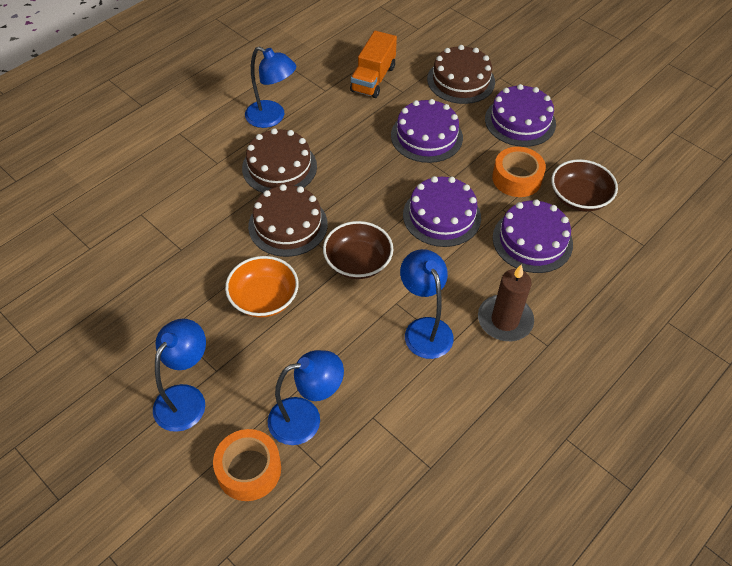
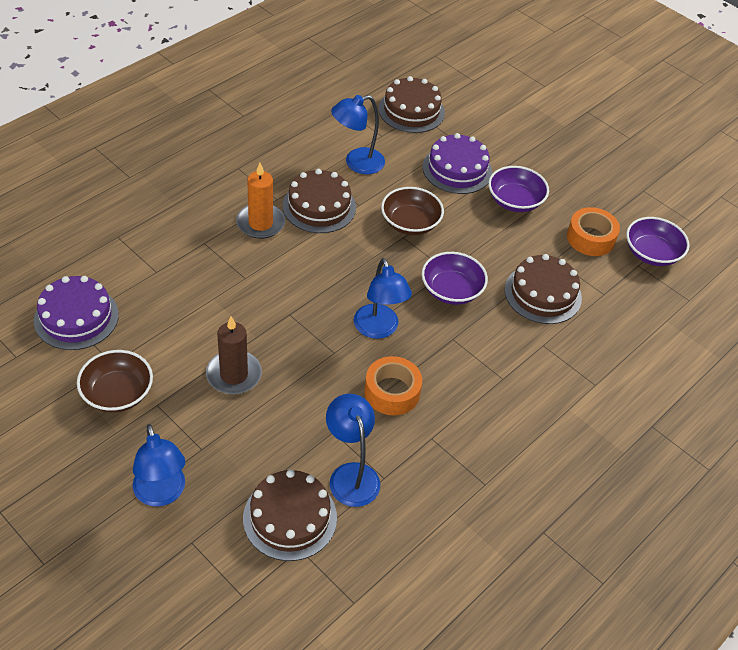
brown cake: 3 -> 4
orange bowl: 1 -> 0
orange candle: 0 -> 1
orange truck: 1 -> 0
purple bowl: 0 -> 3
purple cake: 4 -> 2

